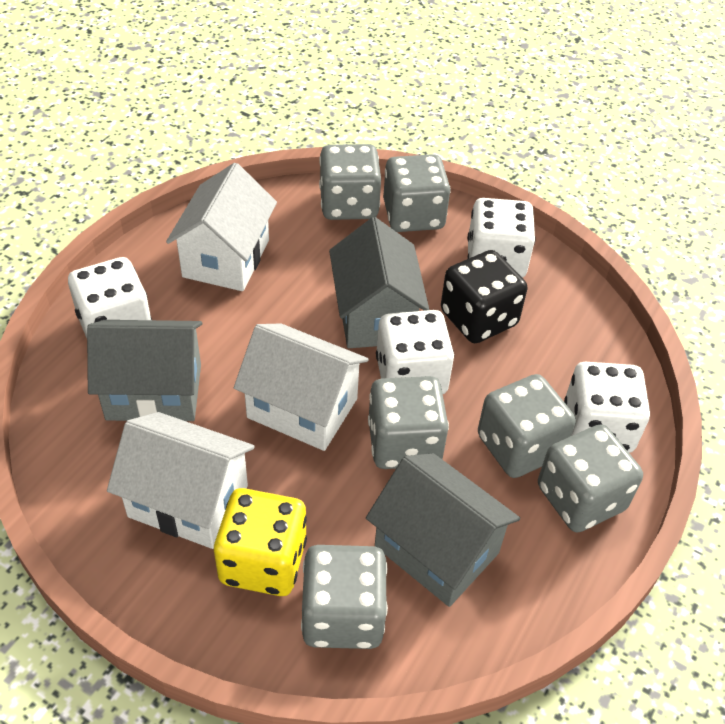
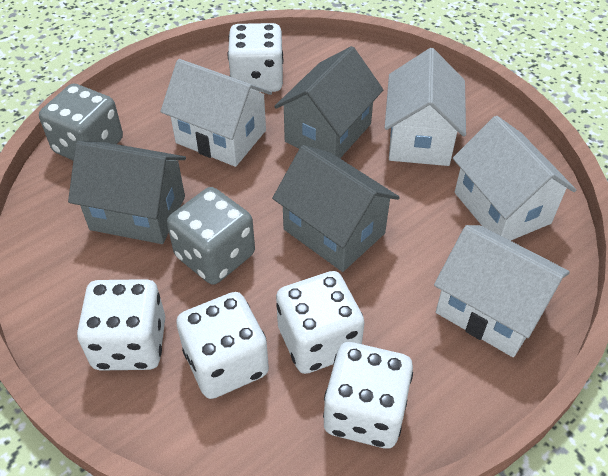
black dice: 1 -> 0
grey dice: 6 -> 2
white dice: 4 -> 5
white house: 3 -> 4
yellow dice: 1 -> 0

